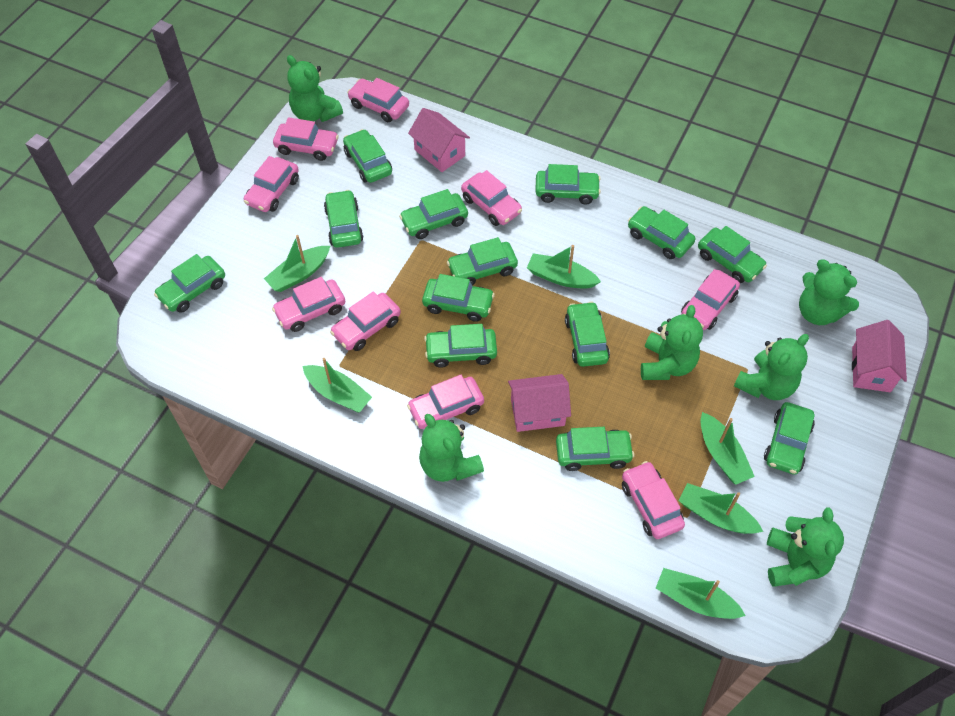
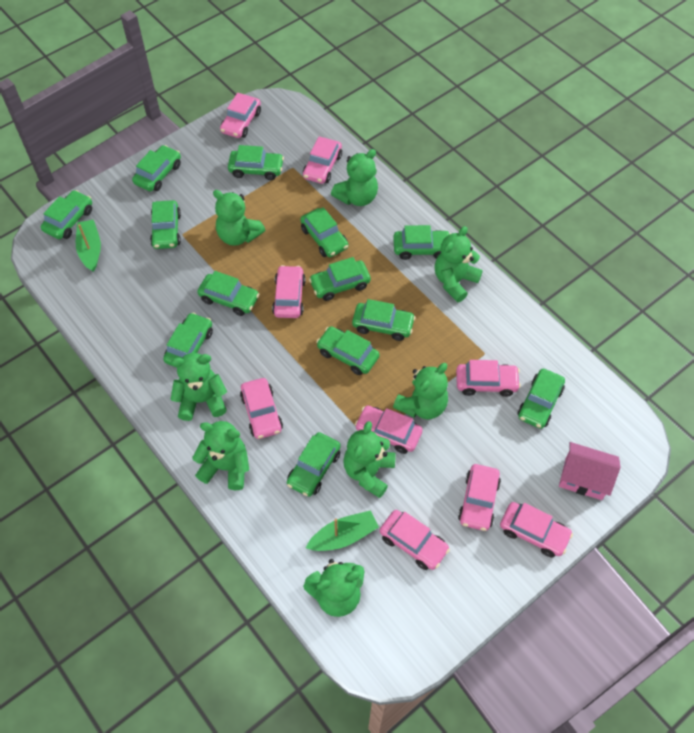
green boat: 6 -> 2
green teddy bear: 6 -> 8
pink house: 3 -> 1

